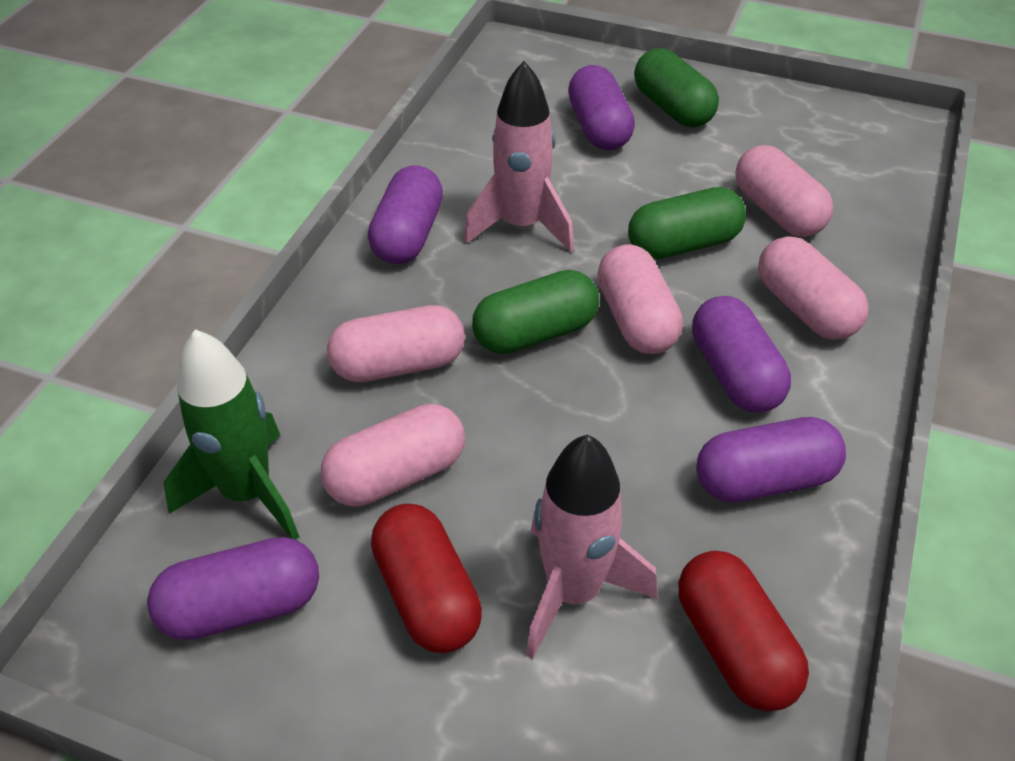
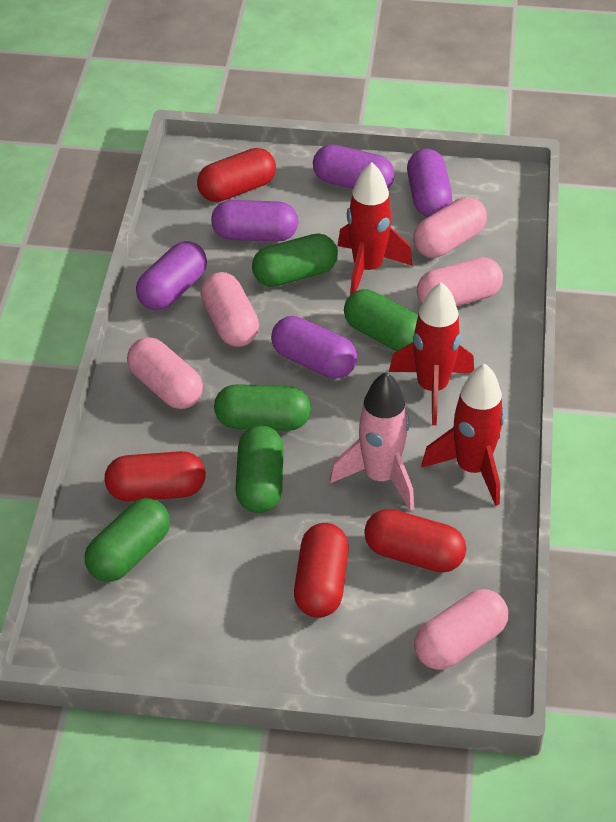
green capsule: 3 -> 5
green rocket: 1 -> 0
pink rocket: 2 -> 1
red capsule: 2 -> 4
red rocket: 0 -> 3

